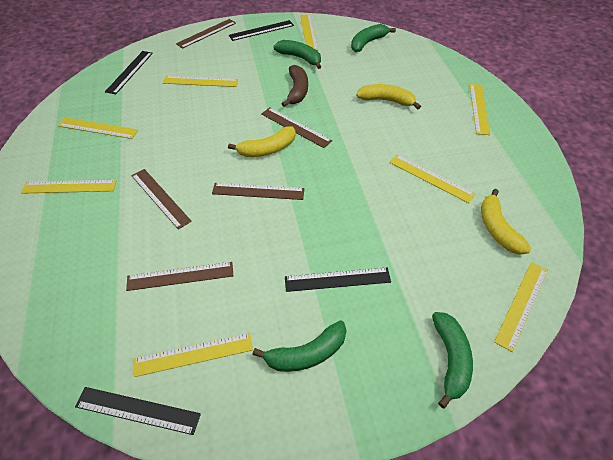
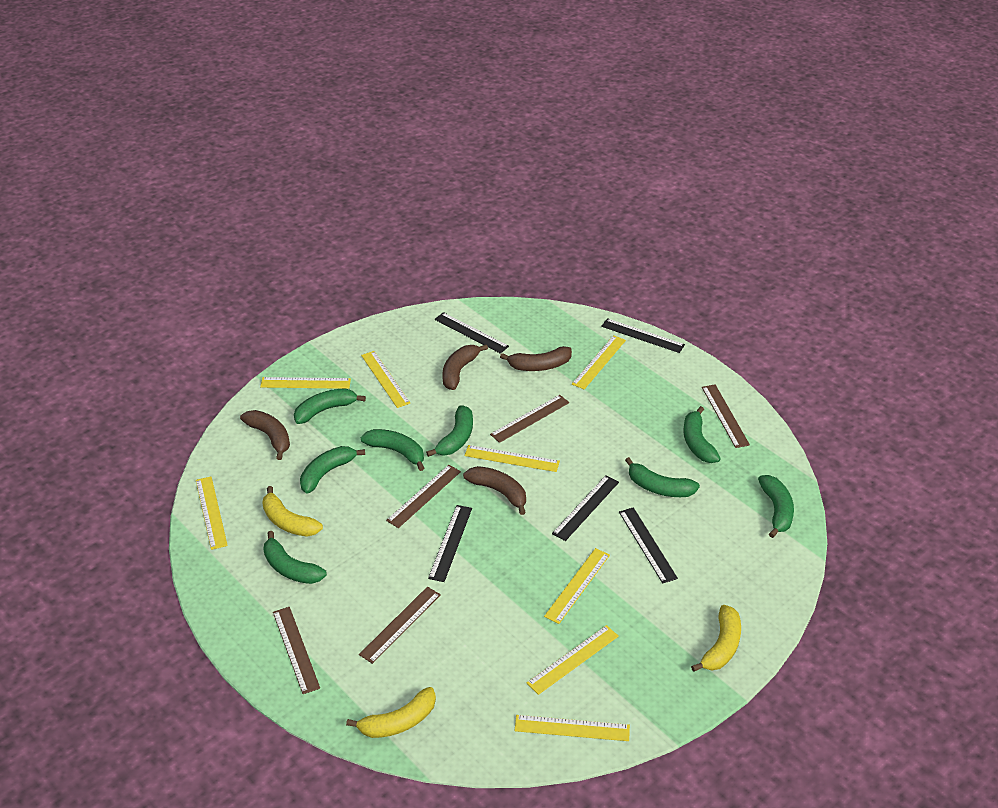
black ruler: 4 -> 5
brown banana: 1 -> 4
green banana: 4 -> 8

